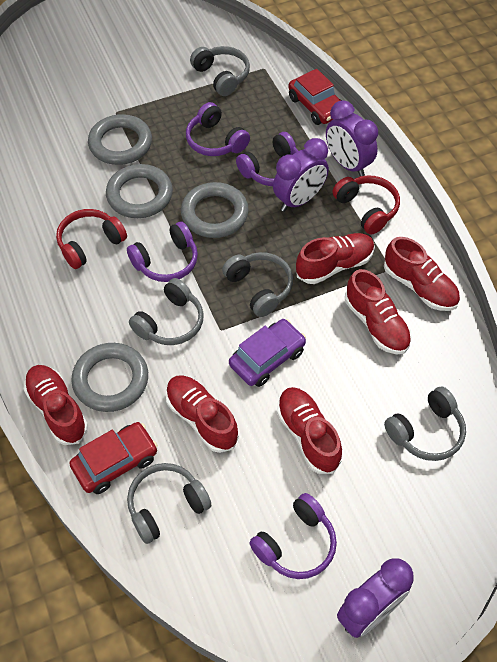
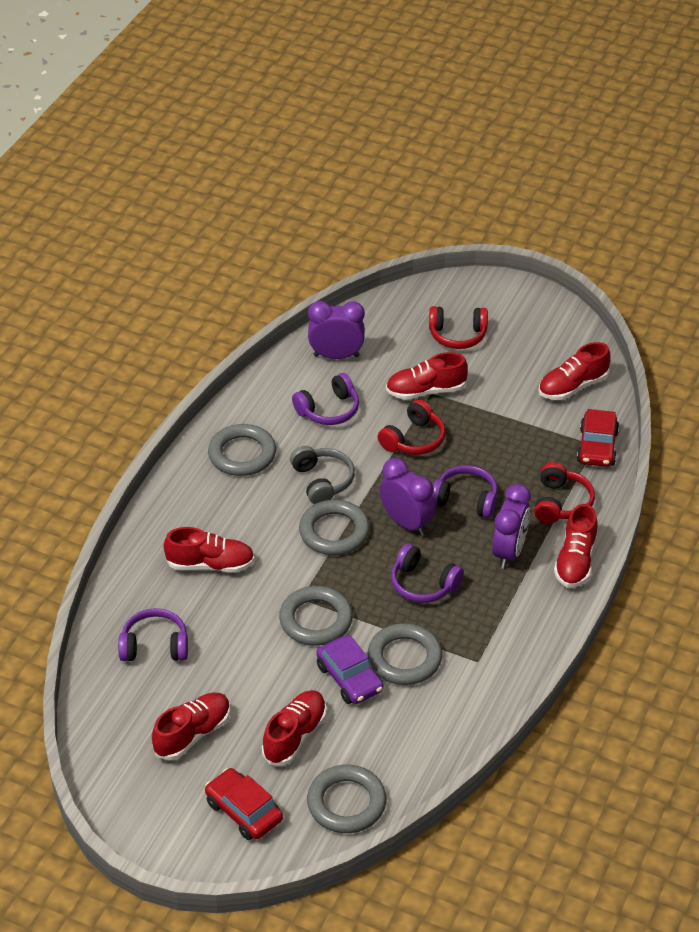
grey headphones: 5 -> 1
grey ring: 4 -> 5
red headphones: 2 -> 3

